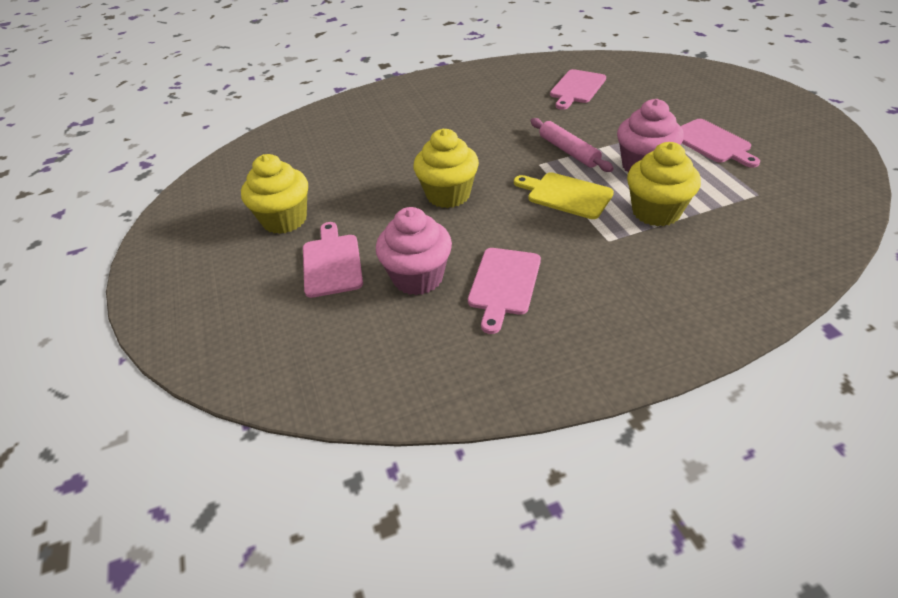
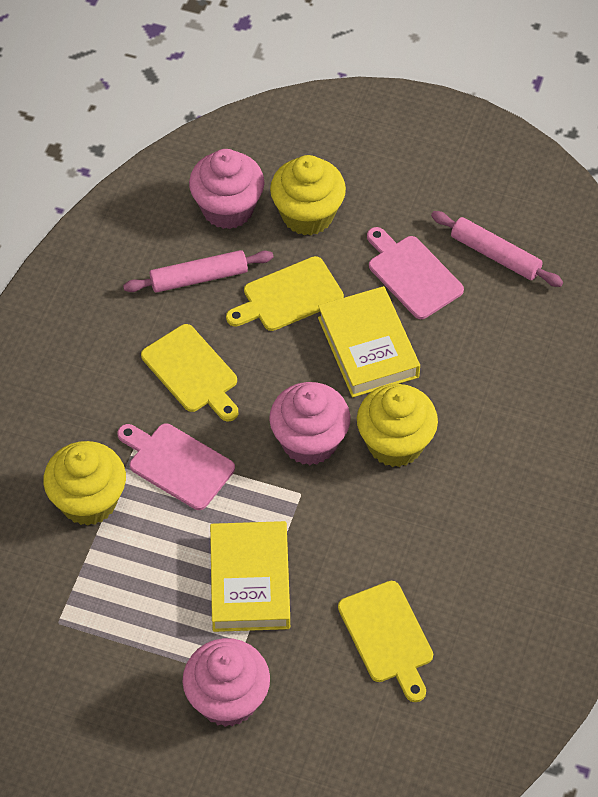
pink cupcake: 2 -> 3
pink cutting board: 4 -> 2
pink rolling pin: 1 -> 2
yellow book: 0 -> 2
yellow cutting board: 1 -> 3

